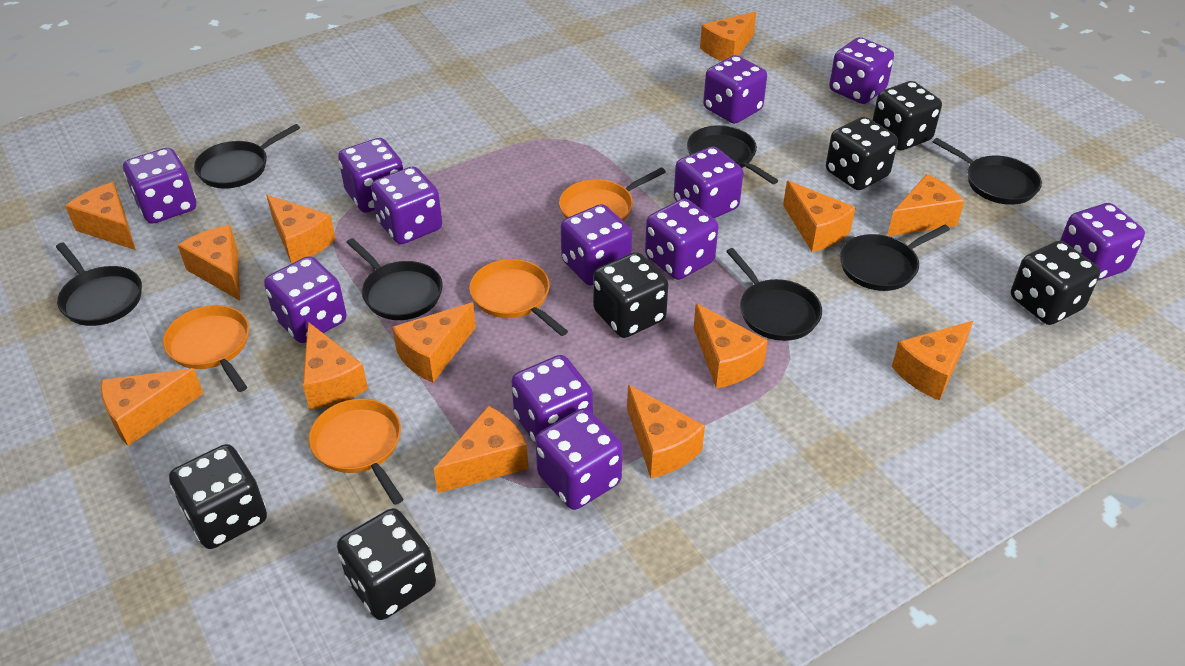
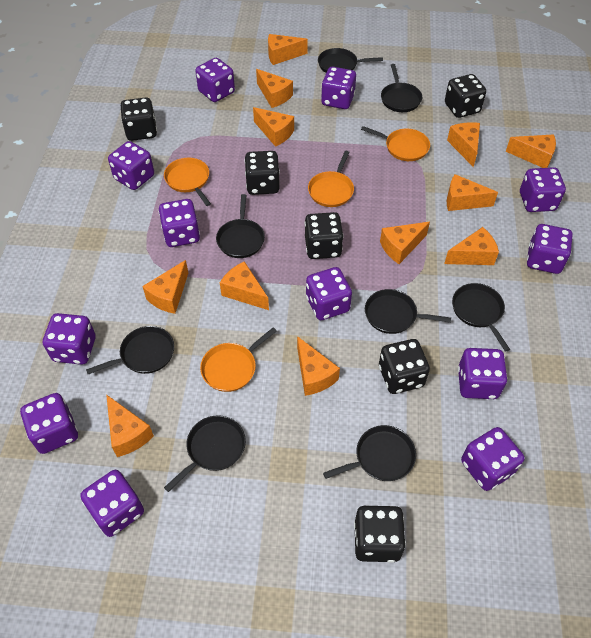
black pan: 7 -> 8
orange cheese: 13 -> 12

